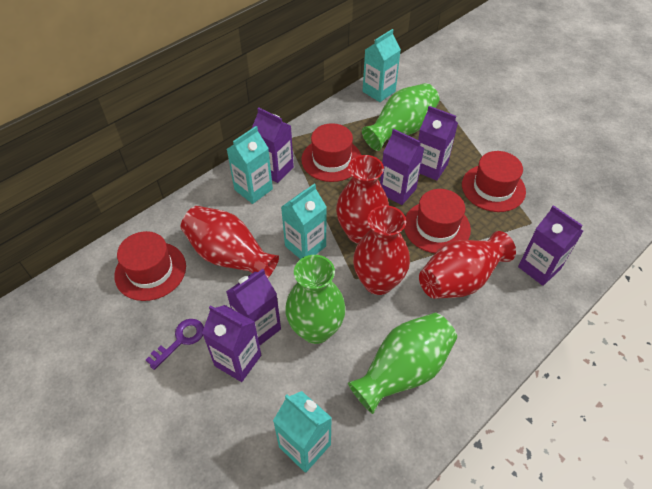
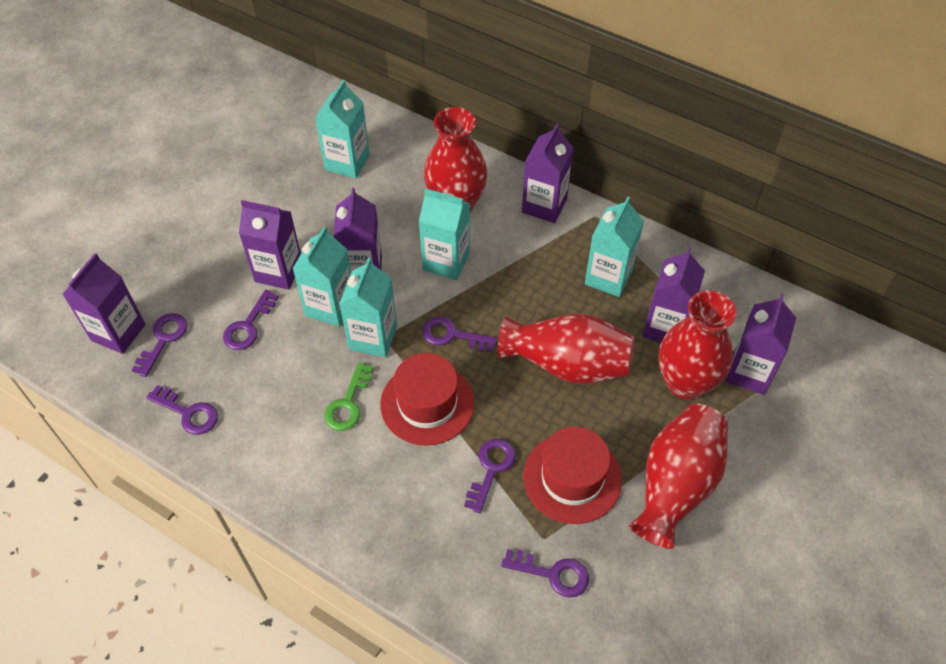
green key: 0 -> 1
green vase: 3 -> 0
purple key: 1 -> 6
red hat: 4 -> 2
turquoise carton: 4 -> 5

